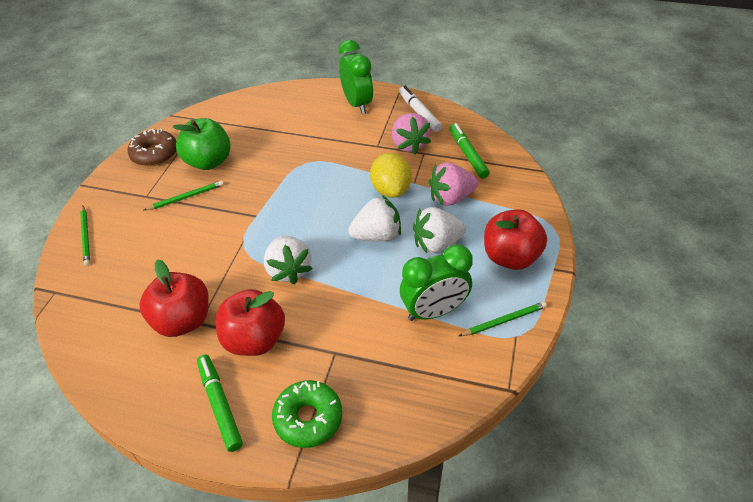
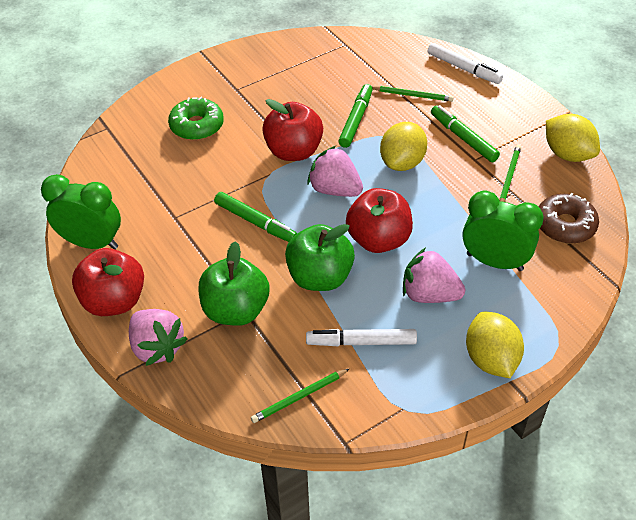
green apple: 1 -> 2
green marker: 2 -> 3
pink strawberry: 2 -> 3
white marker: 1 -> 2
white strawberry: 3 -> 0
yellow lemon: 1 -> 3

